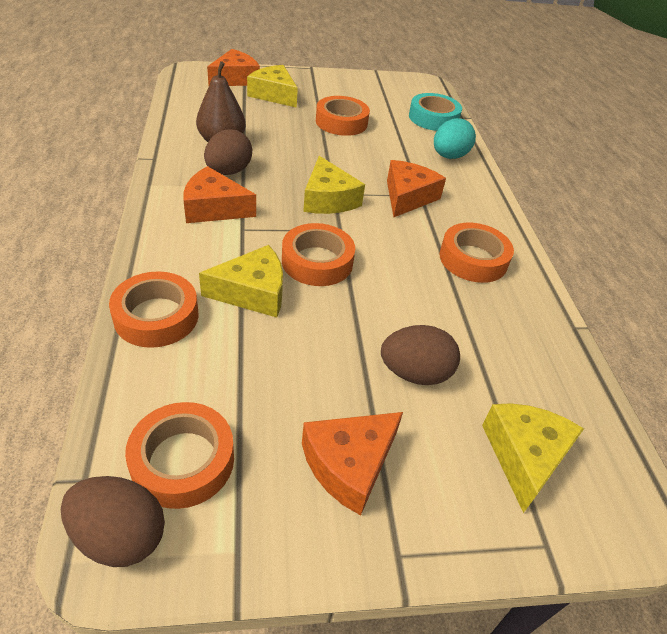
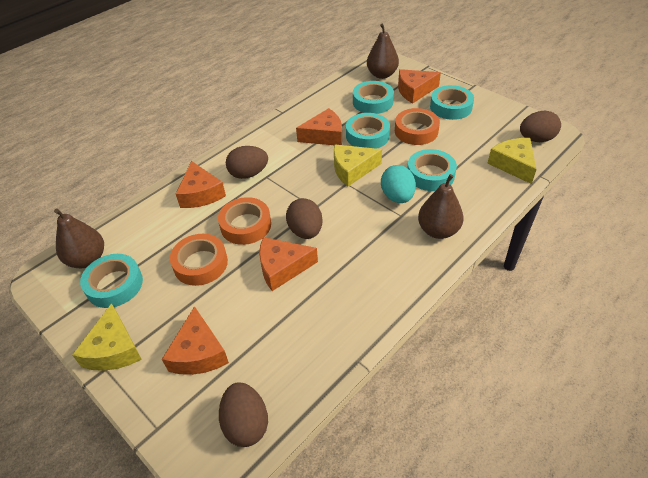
brown egg: 3 -> 4
brown pear: 1 -> 3
orange cheese: 4 -> 5
orange tape: 5 -> 3
turquoise tape: 1 -> 5
yellow cheese: 4 -> 3

